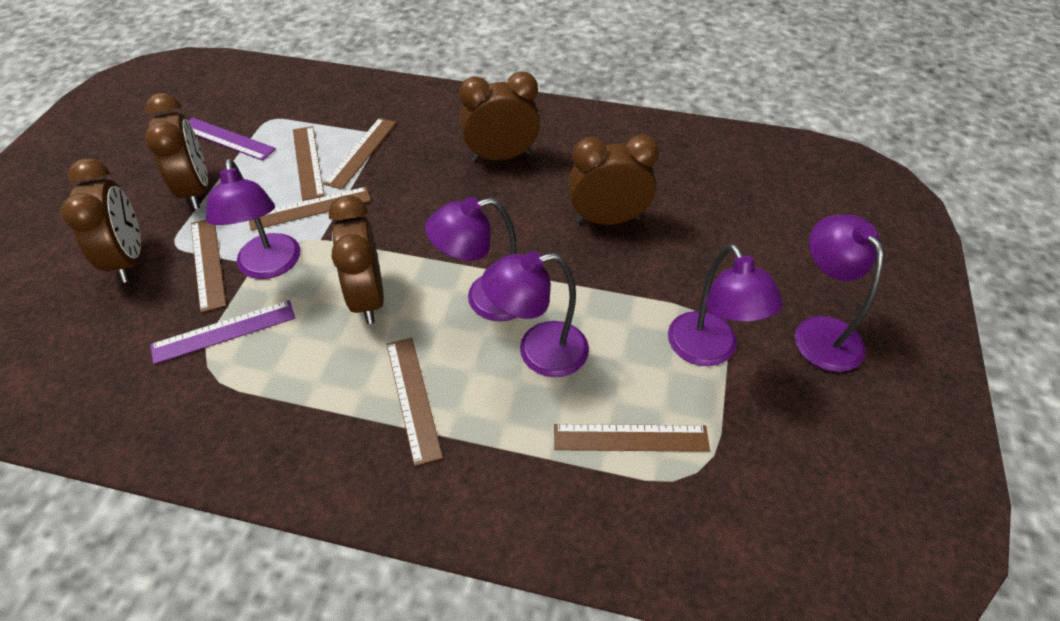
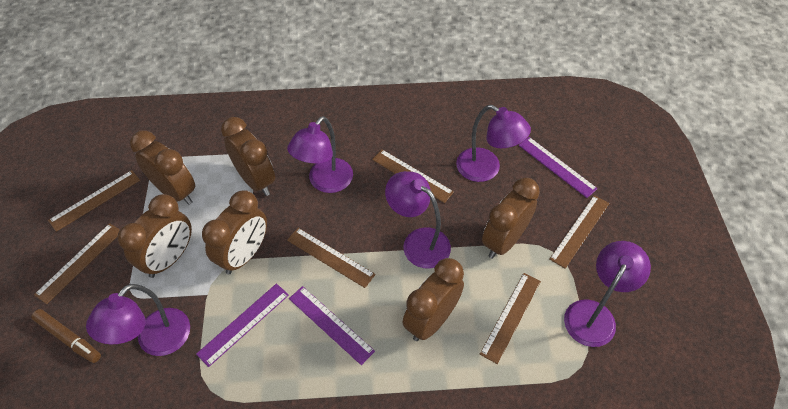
brown clock: 5 -> 6
brown marker: 0 -> 1
purple ruler: 2 -> 3

